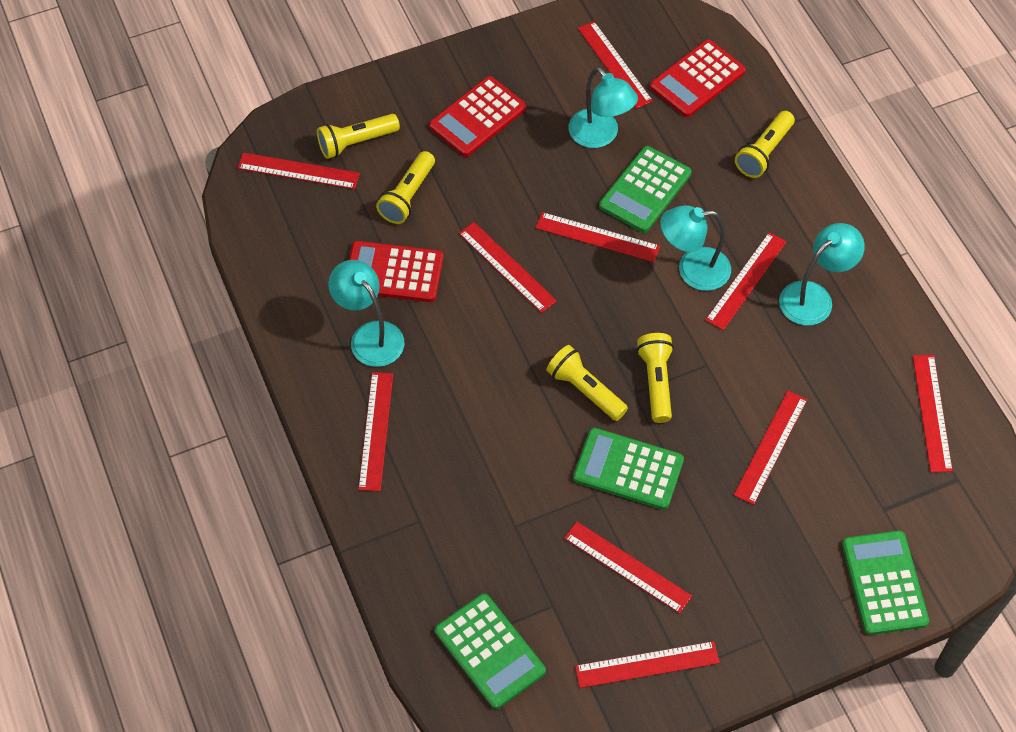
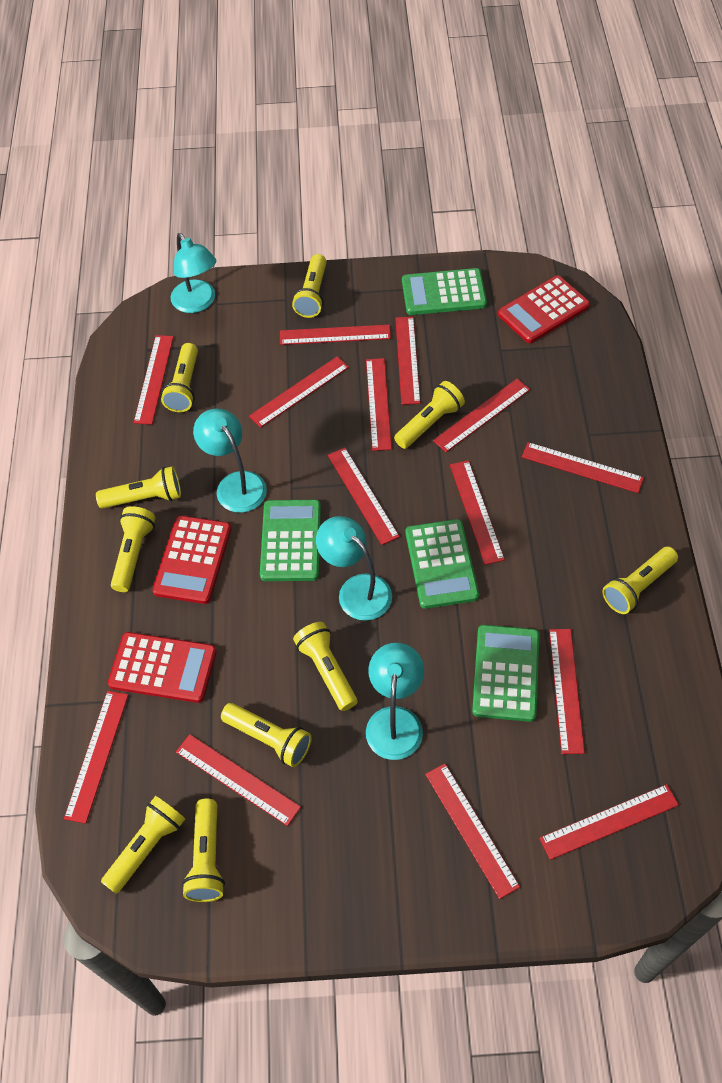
red ruler: 10 -> 14
yellow flashlight: 5 -> 10

